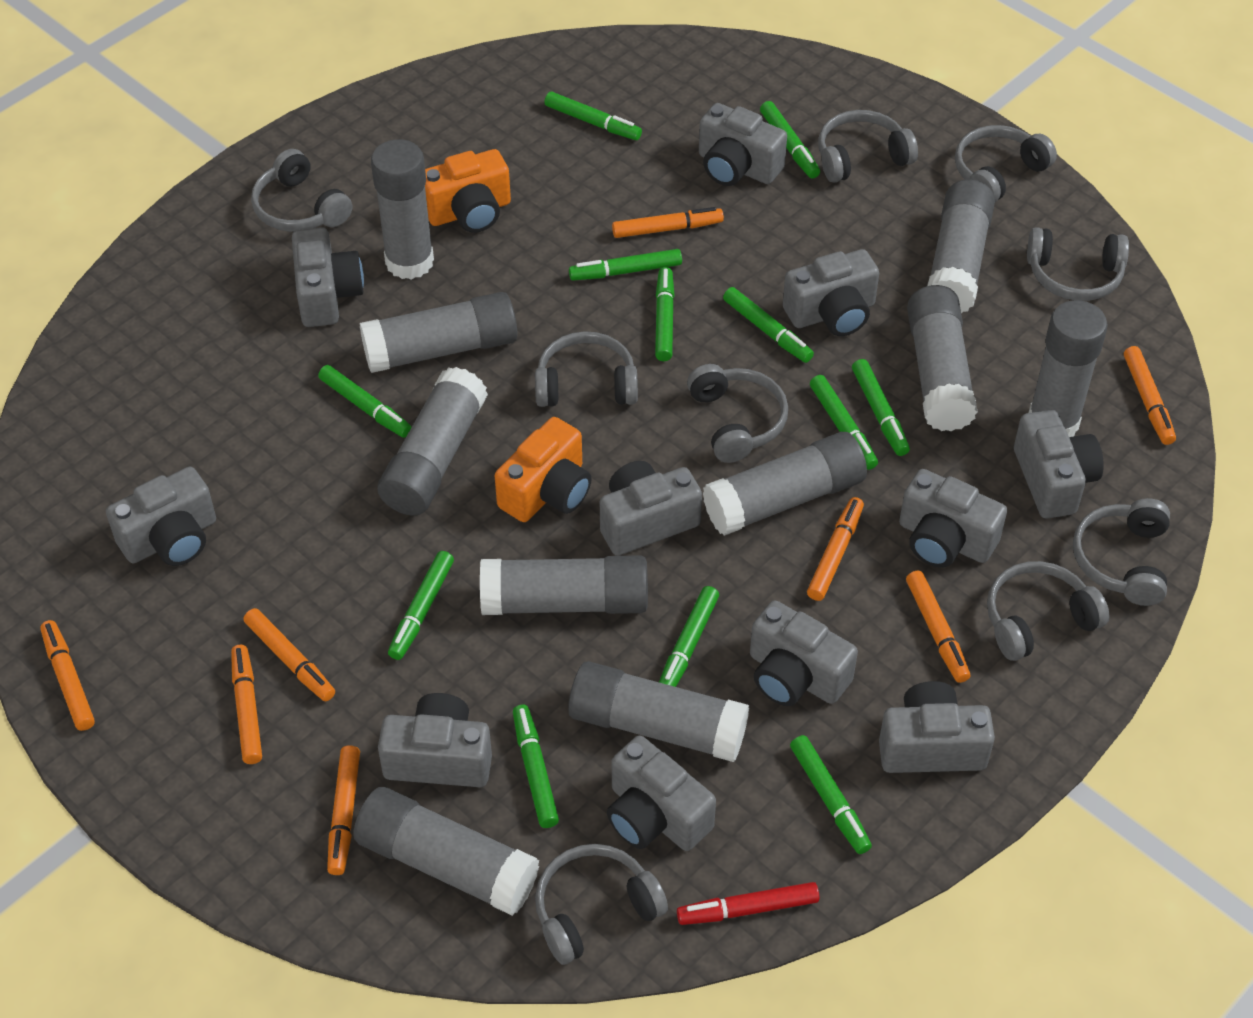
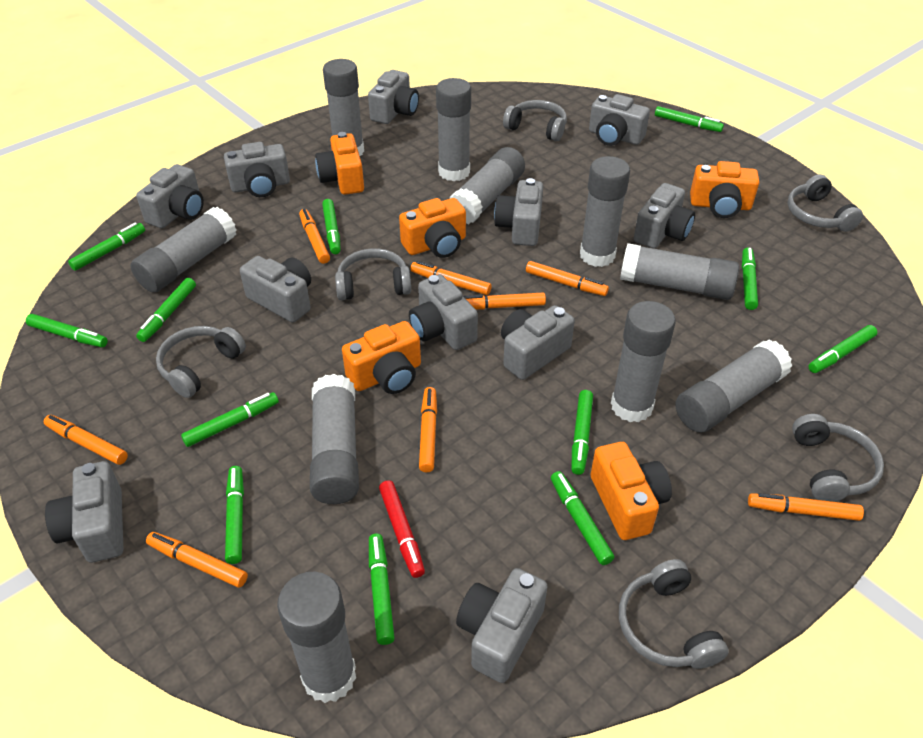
grey headphones: 9 -> 6
orange camera: 2 -> 5

